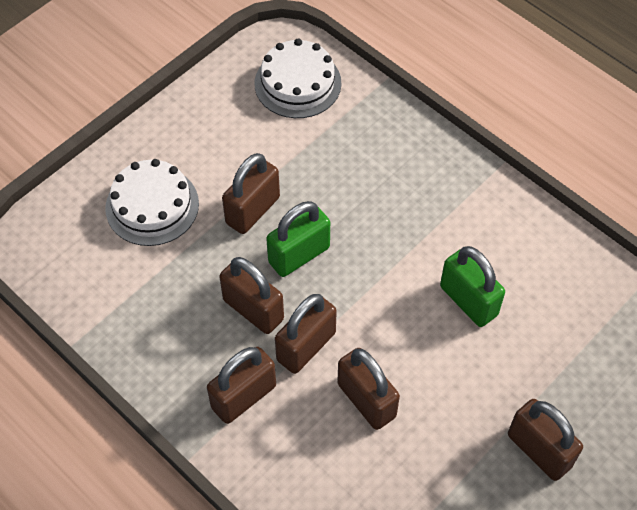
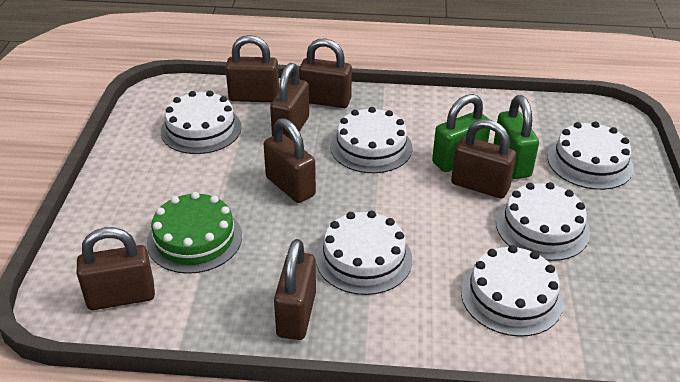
brown padlock: 6 -> 7
green cake: 0 -> 1
white cake: 2 -> 6

